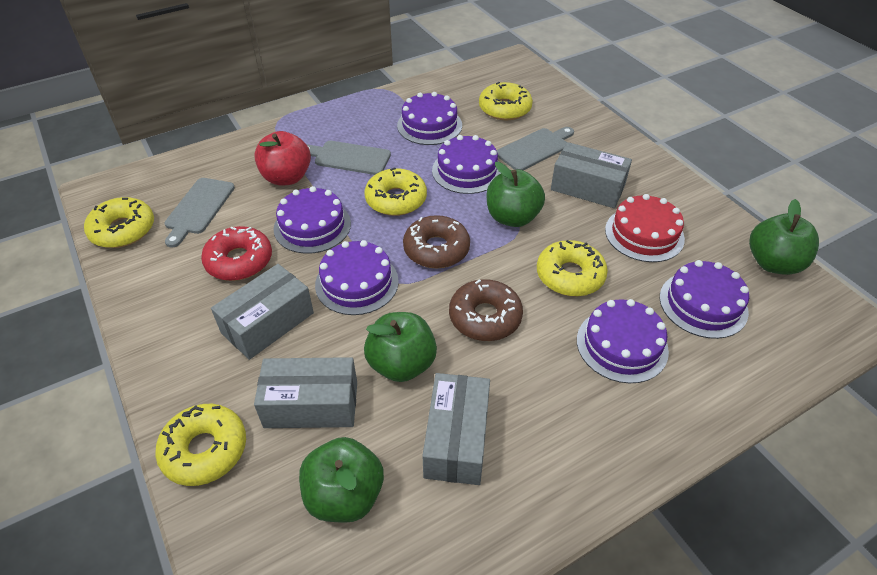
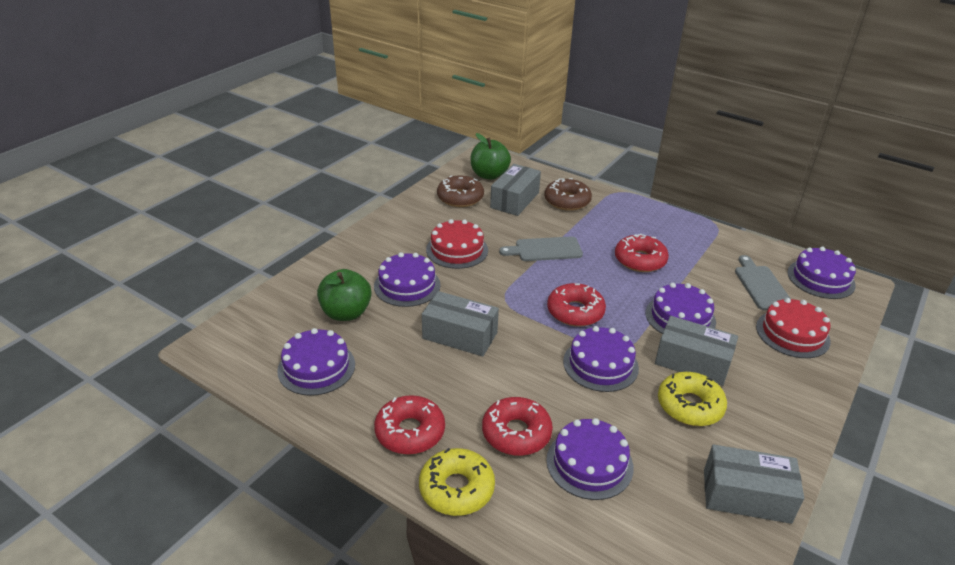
green apple: 4 -> 2
grey cutting board: 3 -> 2
red apple: 1 -> 0
red cake: 1 -> 2
red donut: 1 -> 4
yellow donut: 5 -> 2

